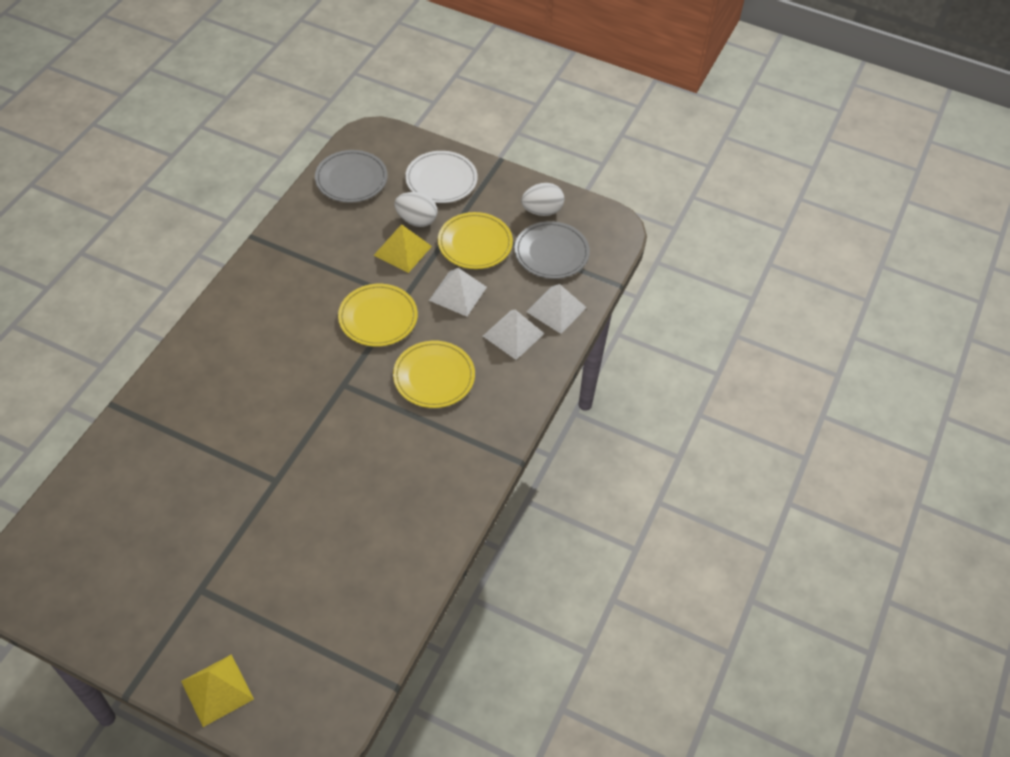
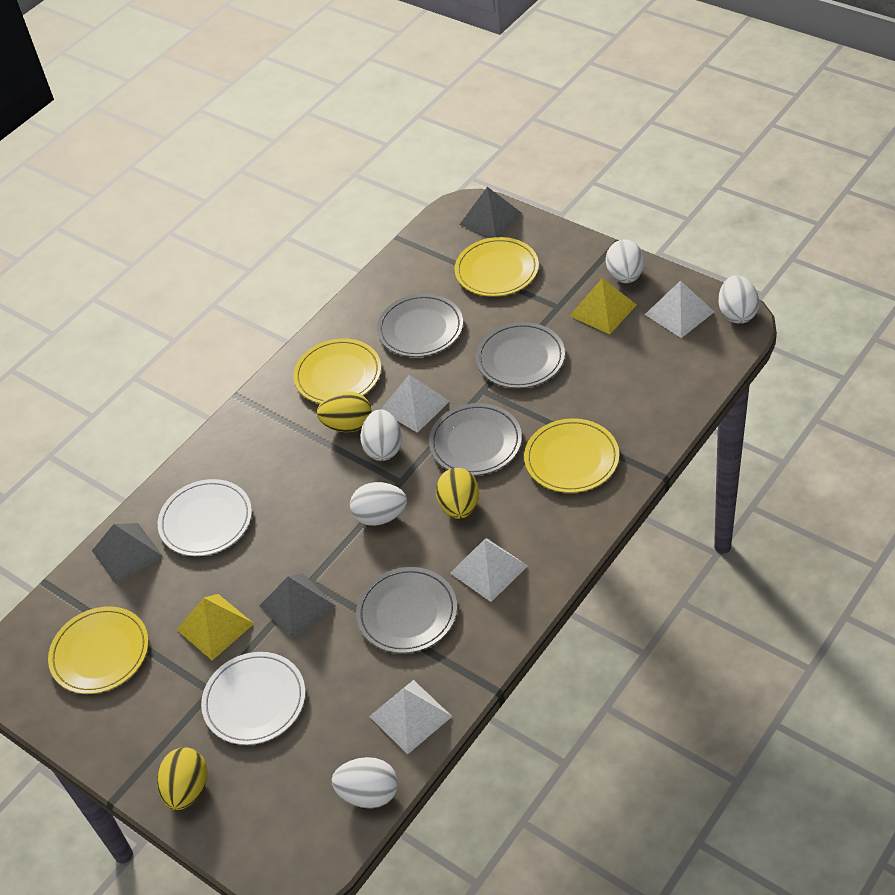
grey plate: 2 -> 4
grey pyramid: 0 -> 3
white egg: 2 -> 5
white plate: 1 -> 2
white pyramid: 3 -> 4
yellow egg: 0 -> 3
yellow plate: 3 -> 4

